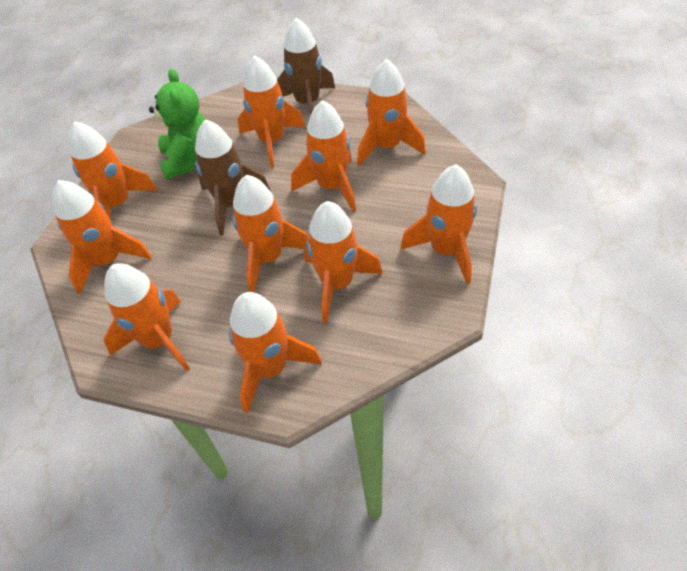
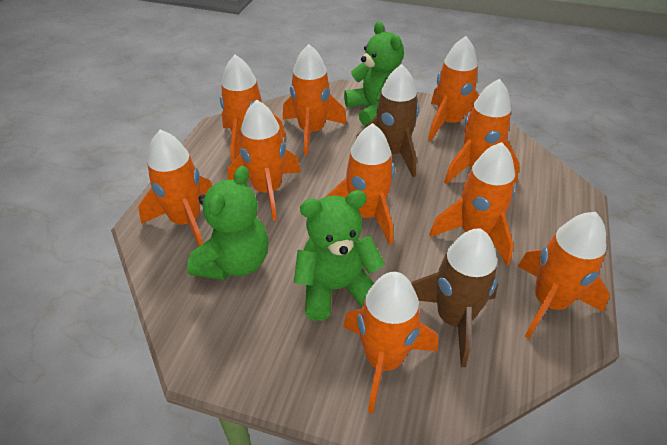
green teddy bear: 1 -> 3

